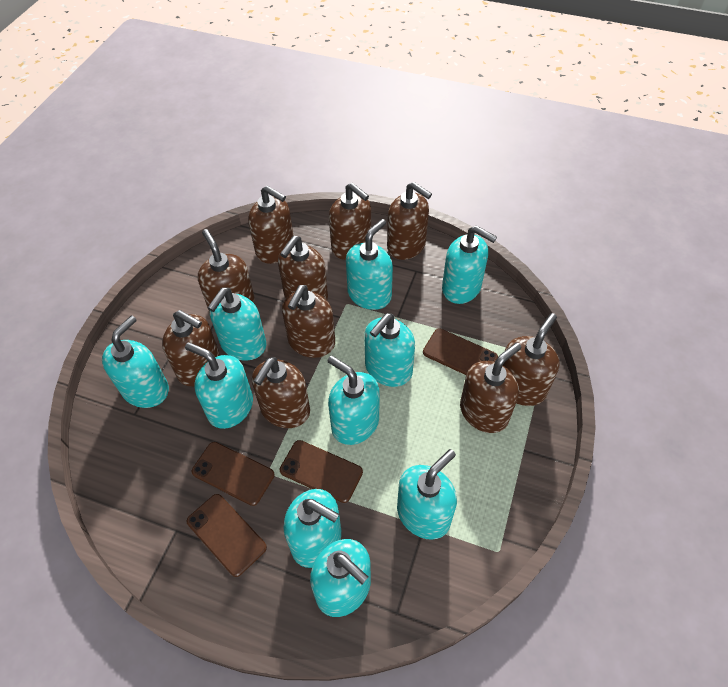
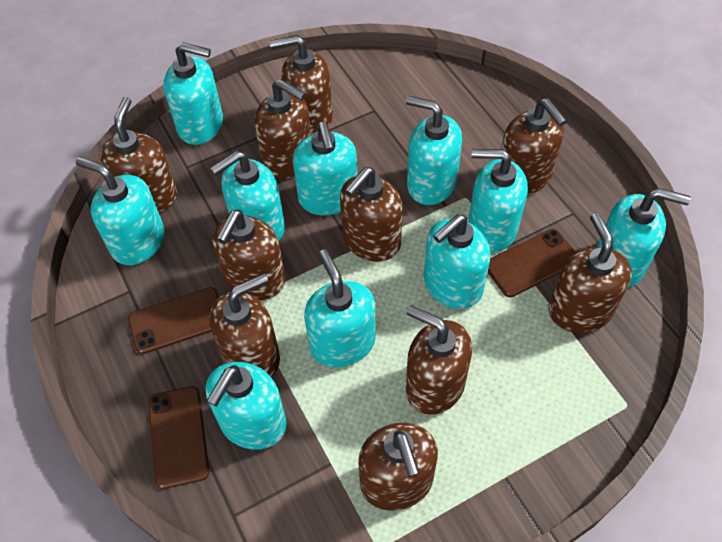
brown phone: 4 -> 3

